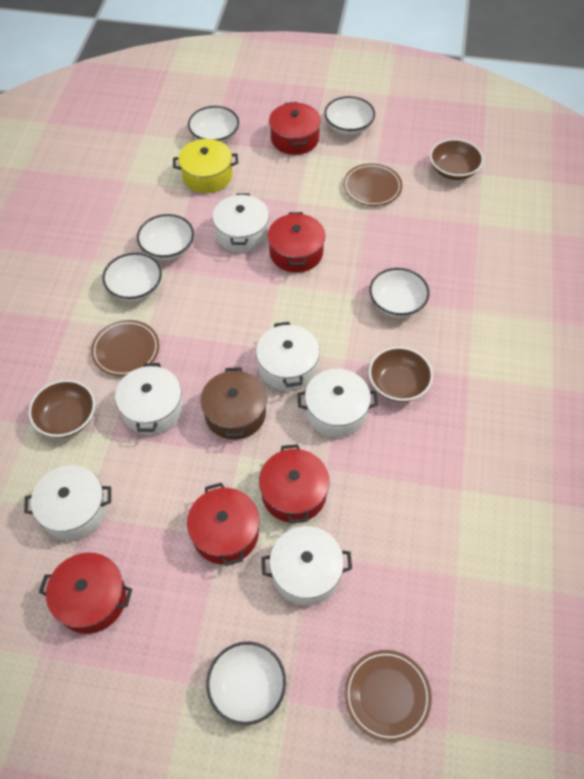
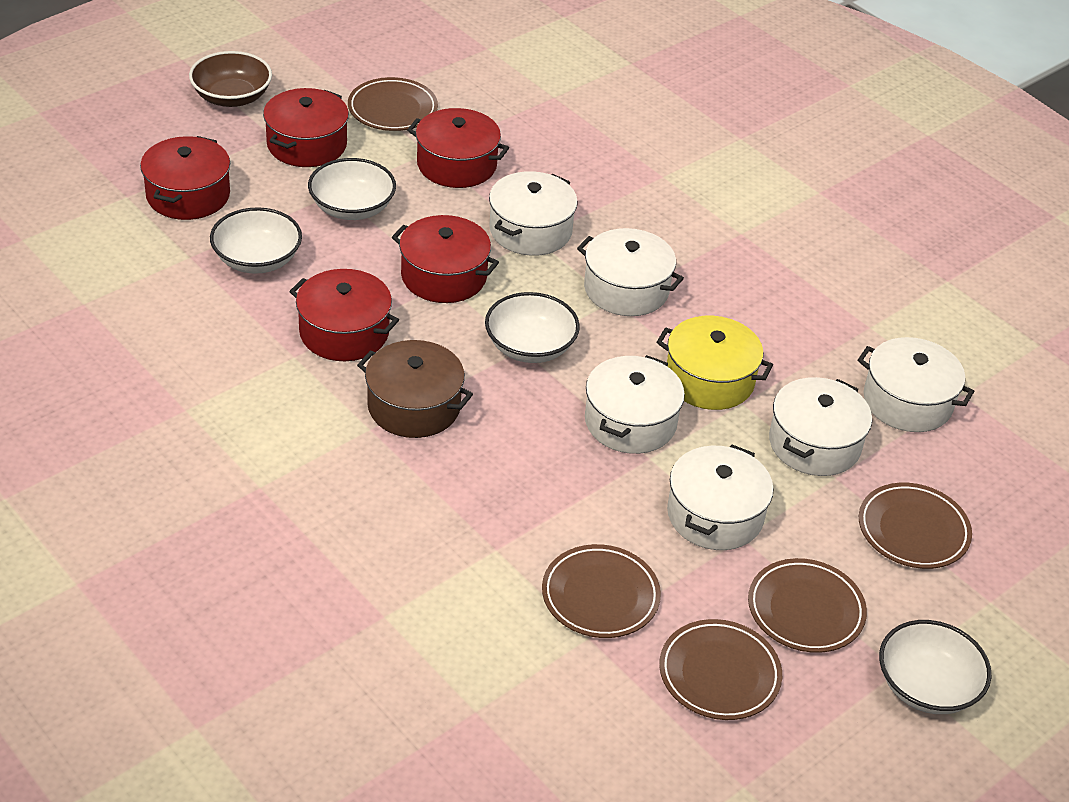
brown bowl: 3 -> 1
brown plate: 3 -> 5
white bowl: 6 -> 4

